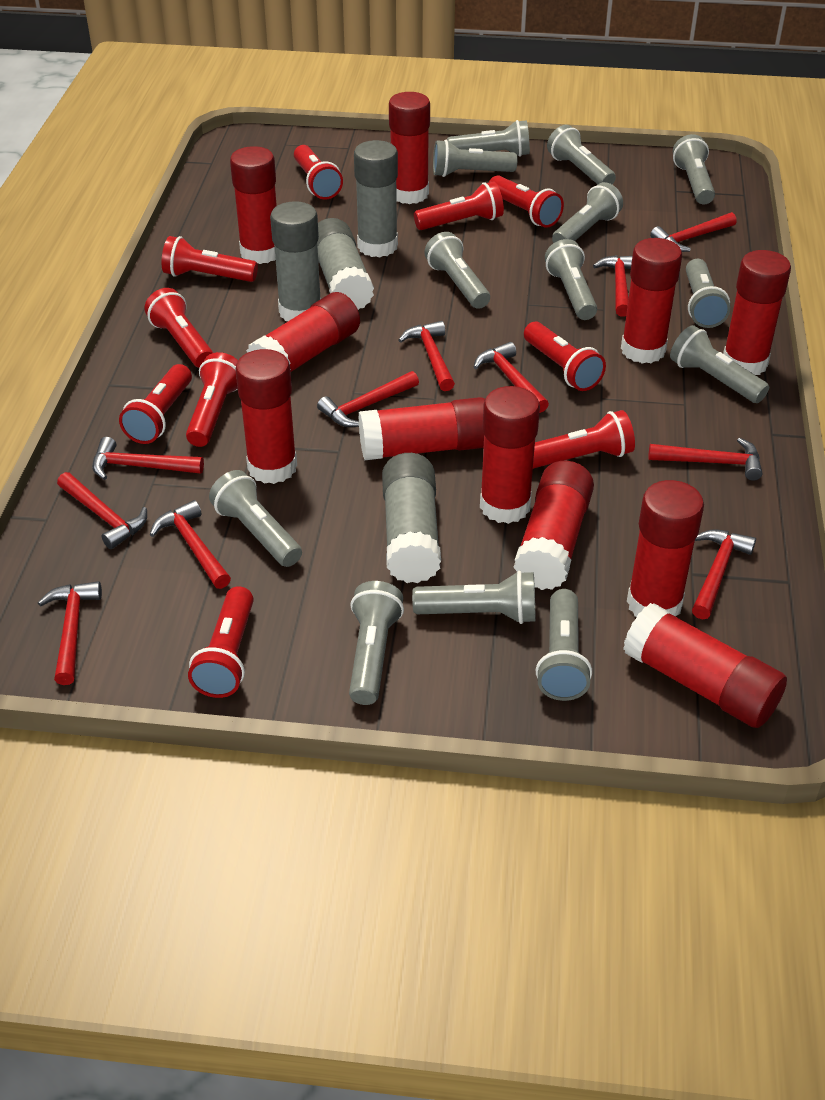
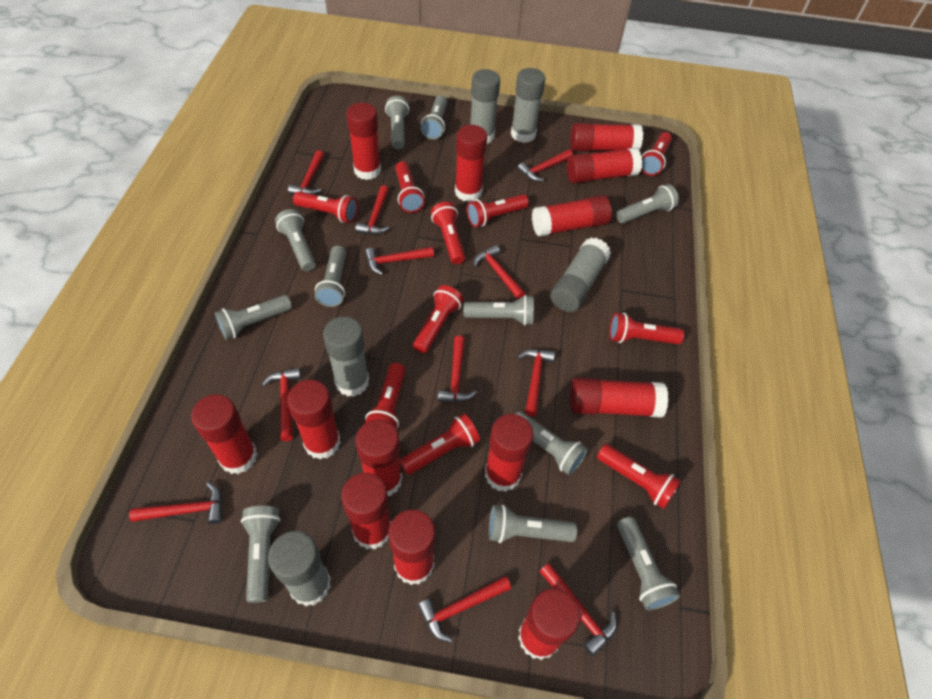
grey flashlight: 13 -> 11
grey glue stick: 4 -> 5
red glue stick: 11 -> 13

